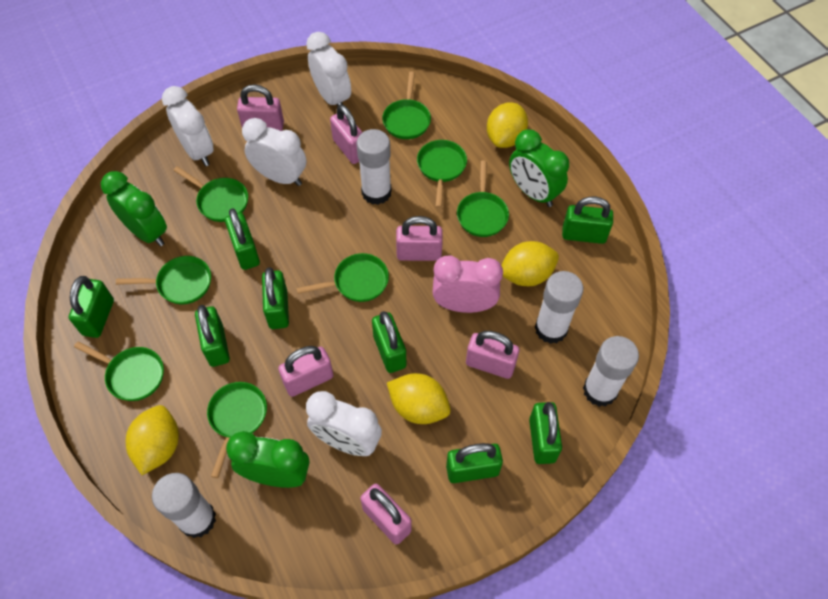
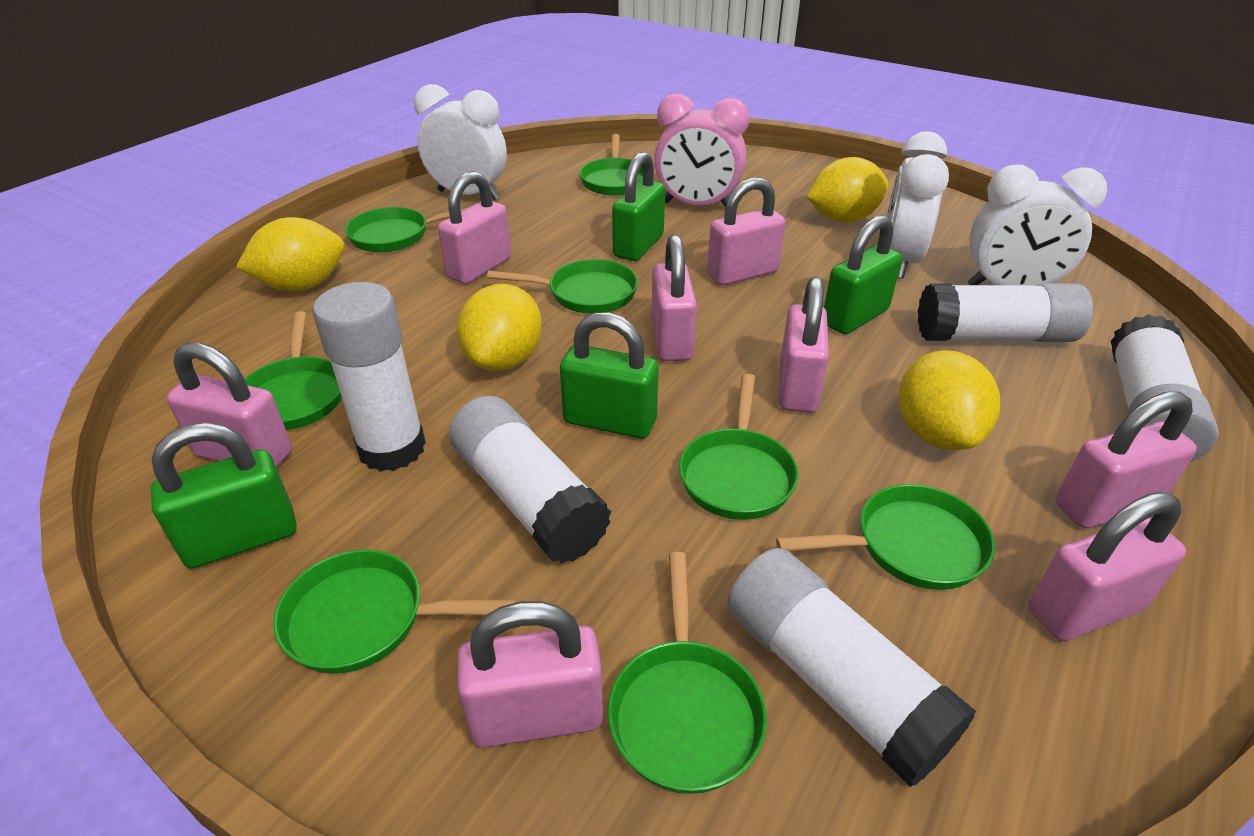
green clock: 3 -> 0
green padlock: 8 -> 4
pink padlock: 6 -> 8
white clock: 4 -> 3
white glue stick: 4 -> 5

